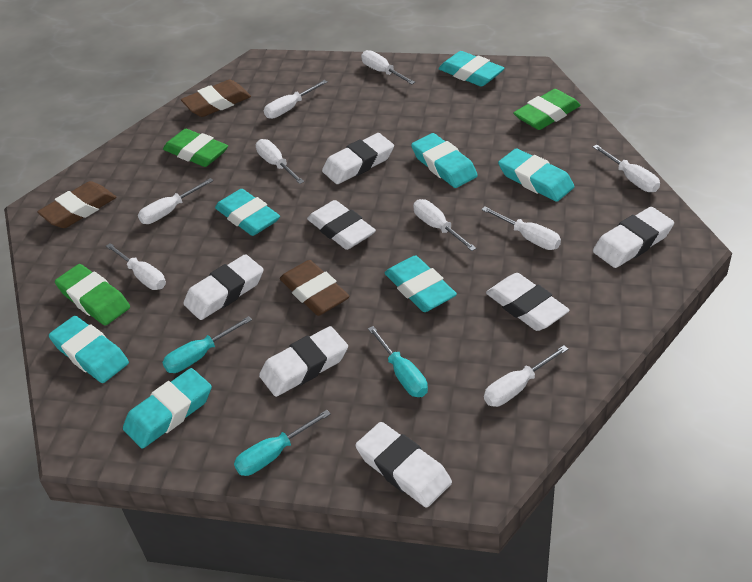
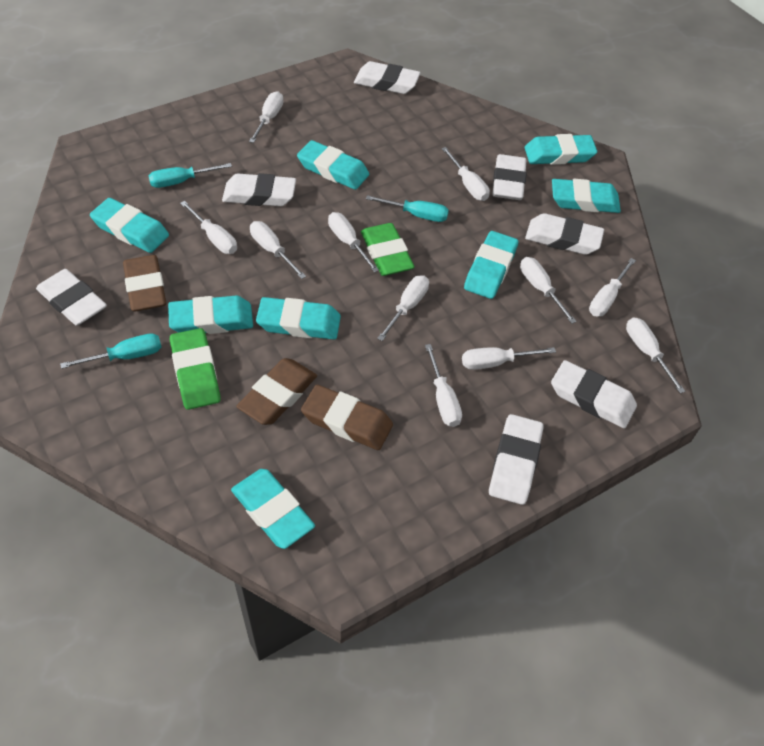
green eraser: 3 -> 2
turquoise eraser: 7 -> 8
white screwdriver: 9 -> 11

